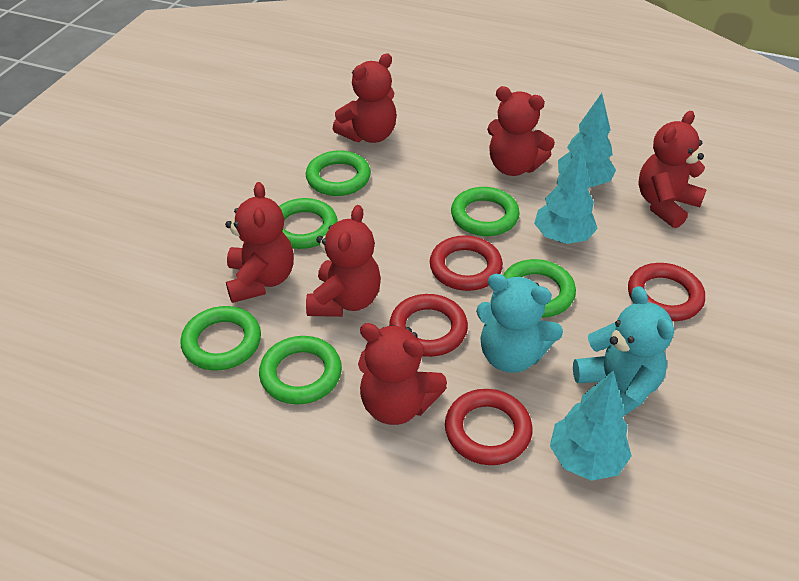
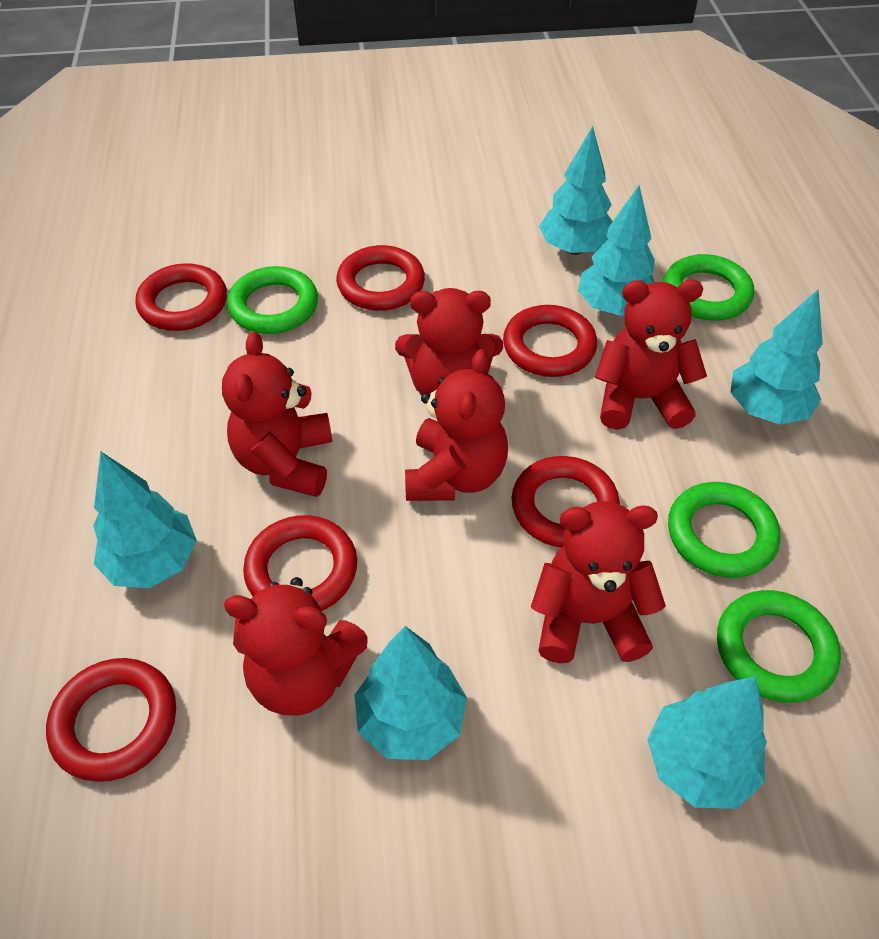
green ring: 6 -> 4
red ring: 4 -> 6
turquoise teddy bear: 2 -> 0
turquoise tree: 3 -> 6

